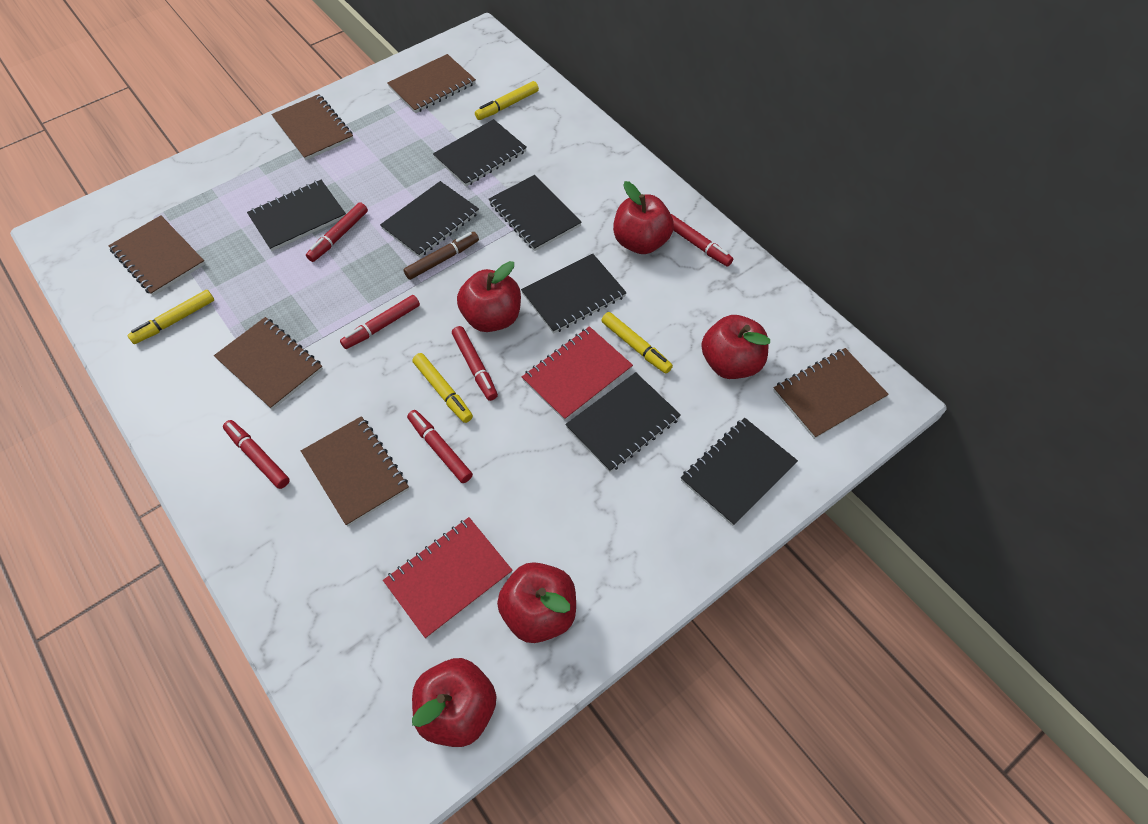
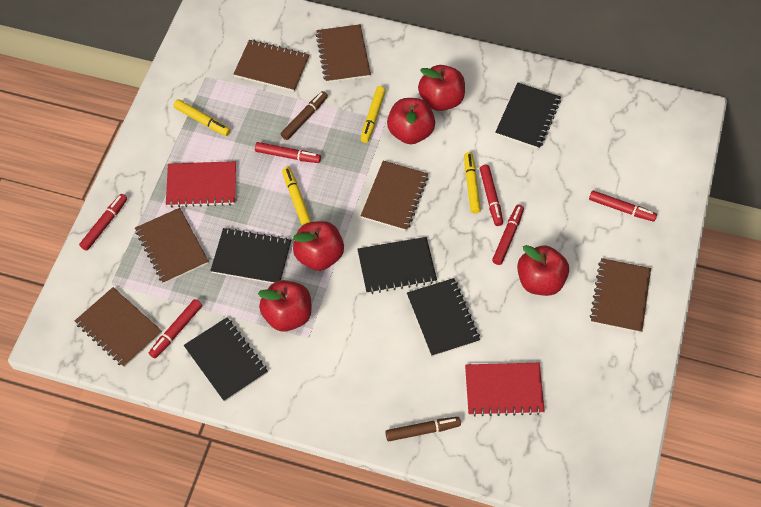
black notebook: 7 -> 5
brown marker: 1 -> 2

